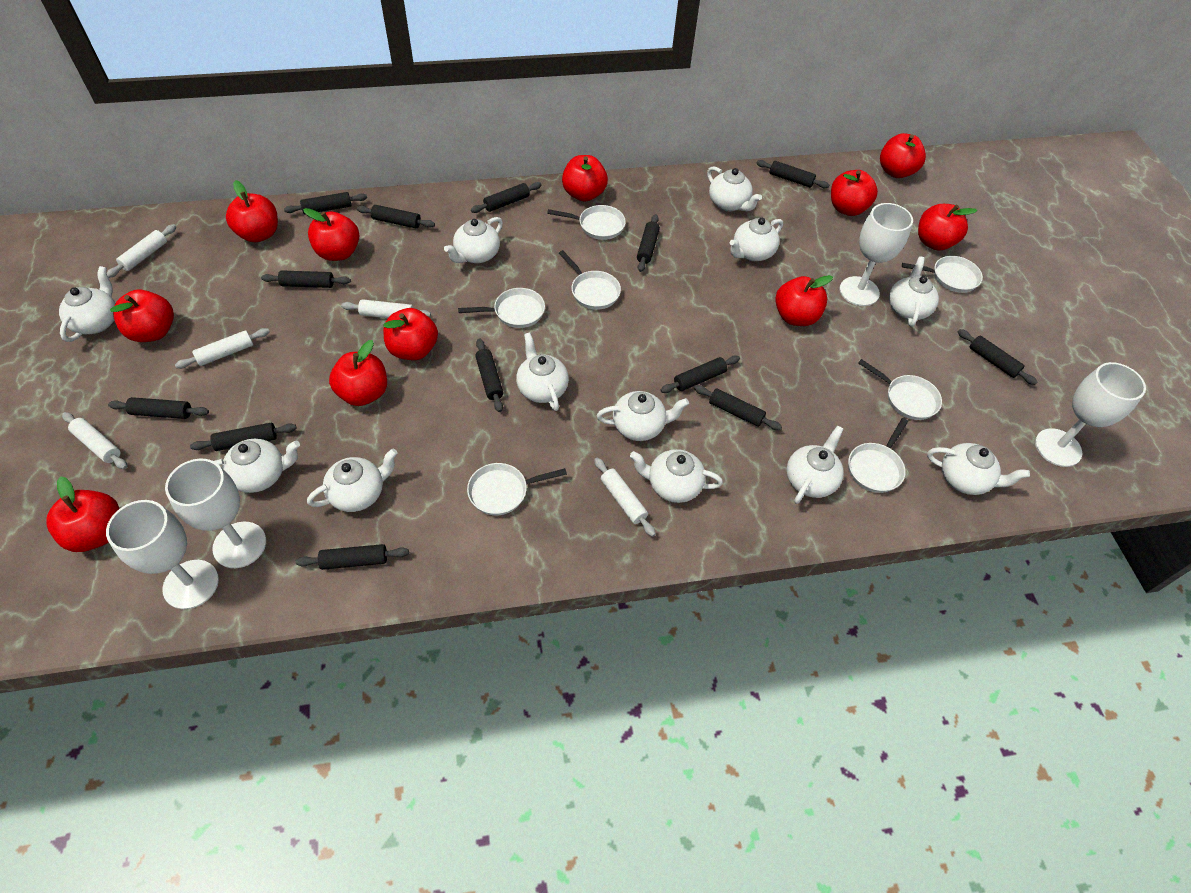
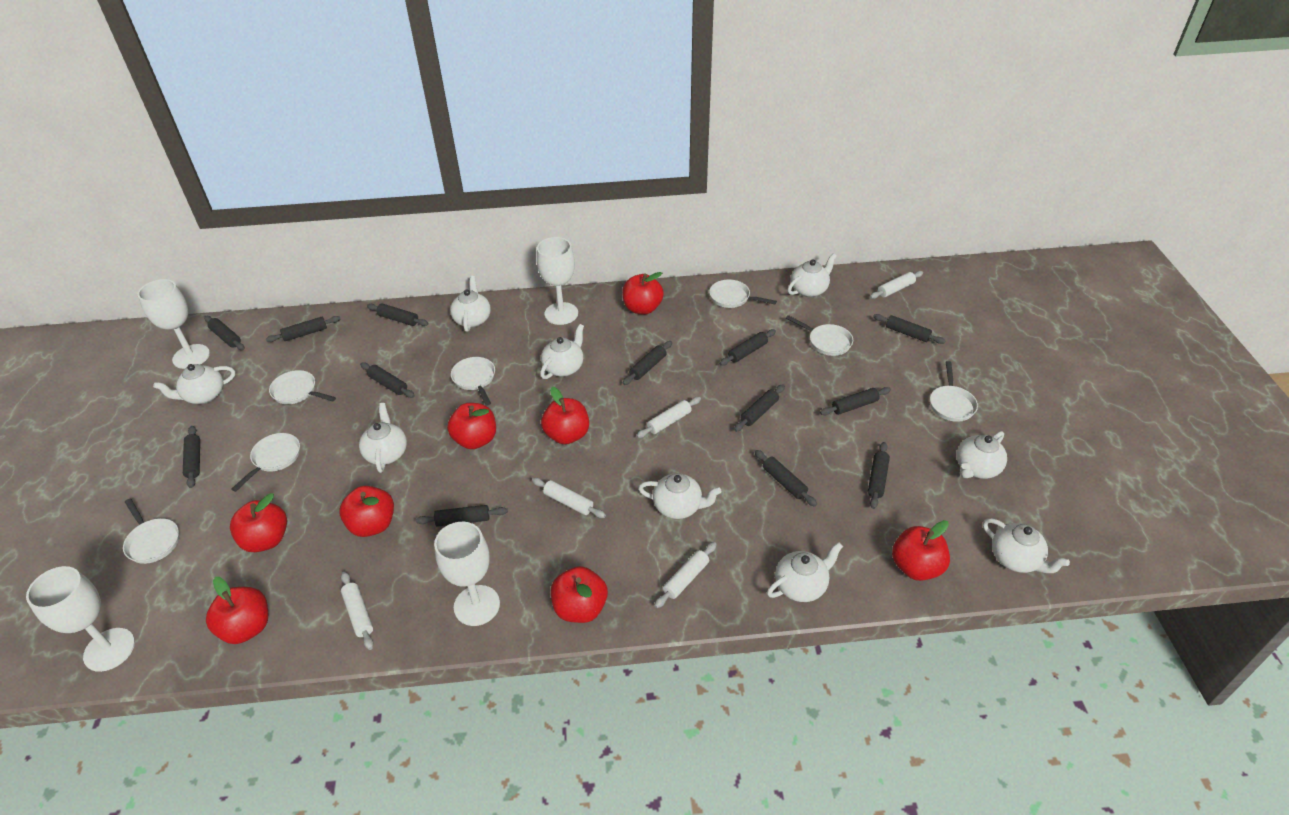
red apple: 11 -> 8
white teapot: 12 -> 9

